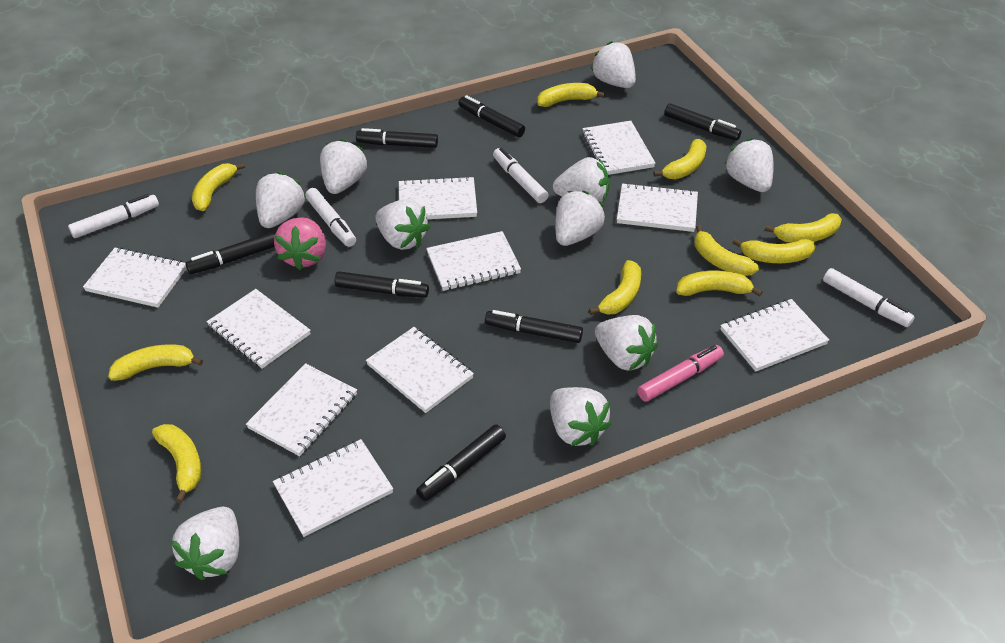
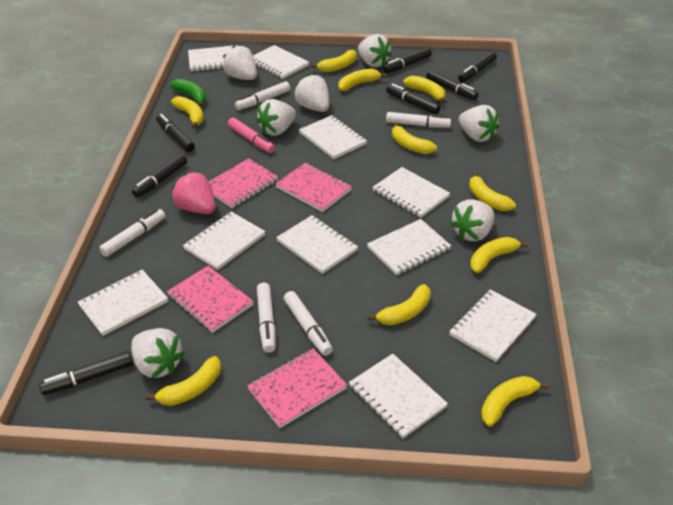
green banana: 0 -> 1
pink notebook: 0 -> 4
white marker: 4 -> 5
white strawberry: 10 -> 7

